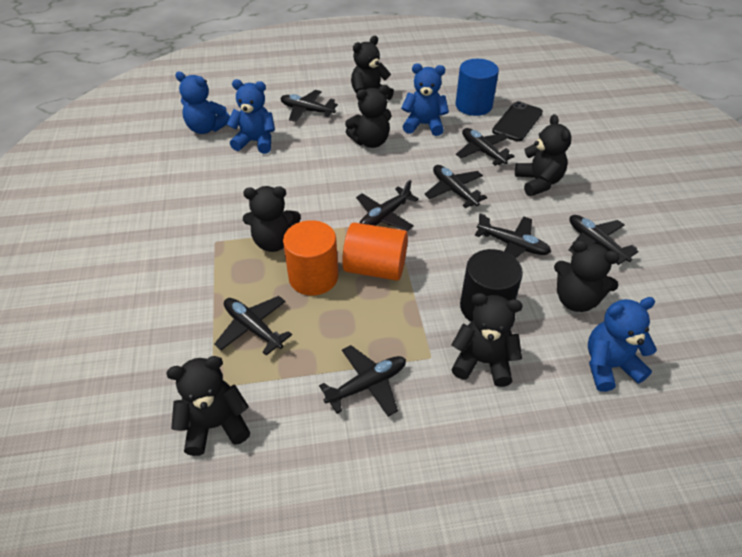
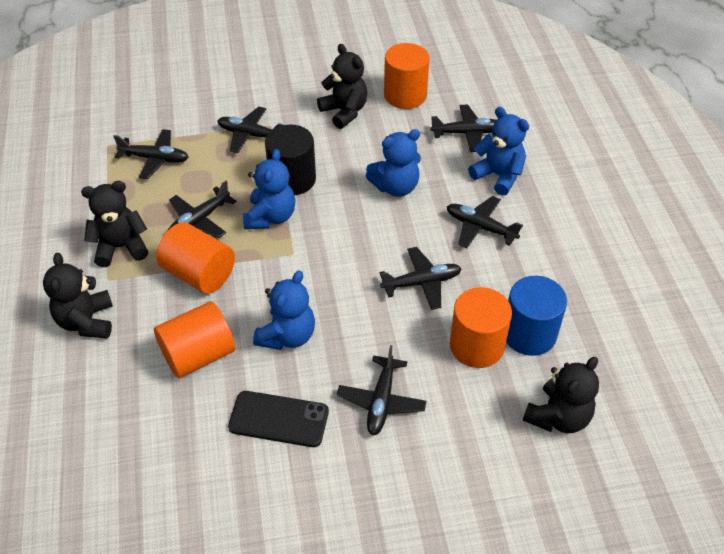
black plane: 8 -> 7
black teddy bear: 7 -> 4
orange cylinder: 2 -> 4

